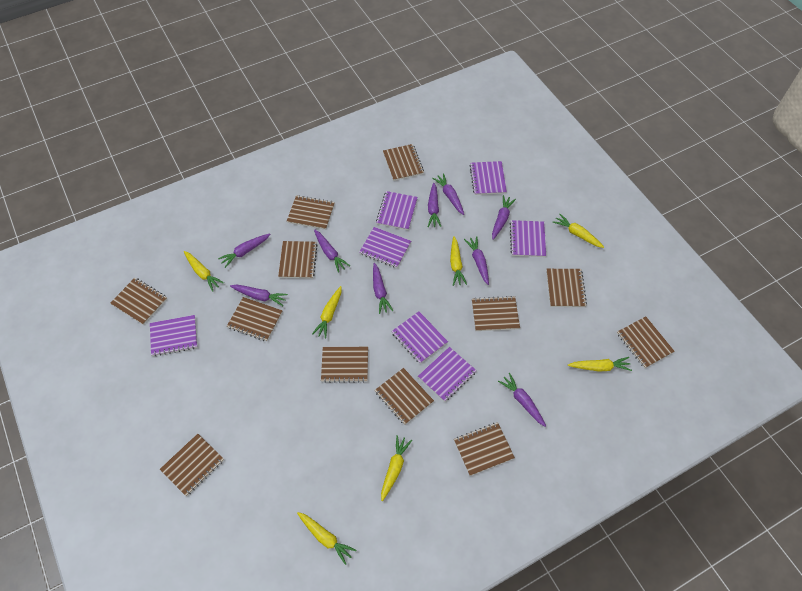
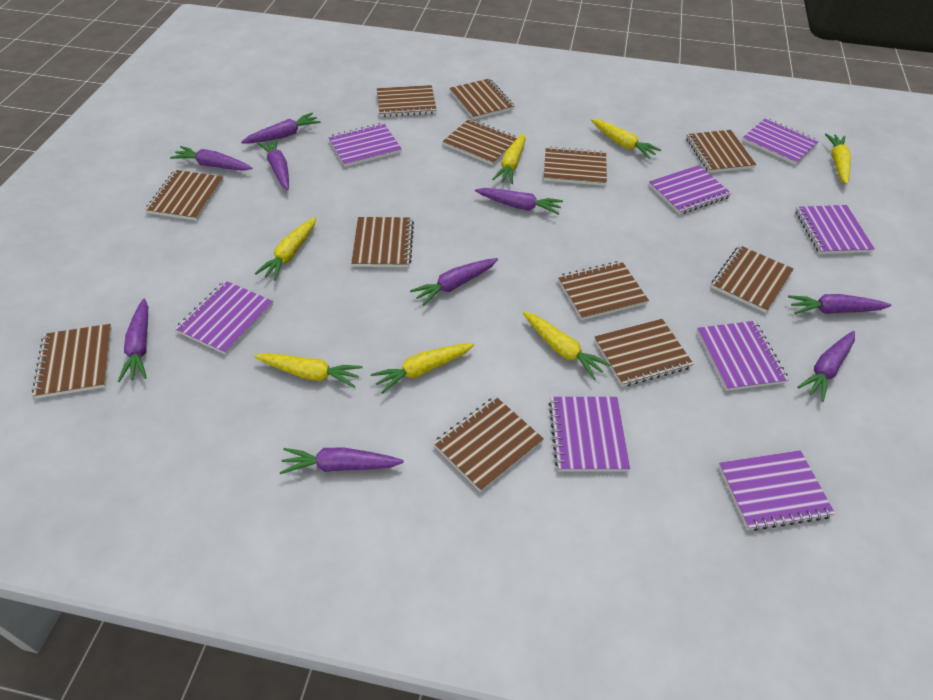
purple notebook: 7 -> 8

